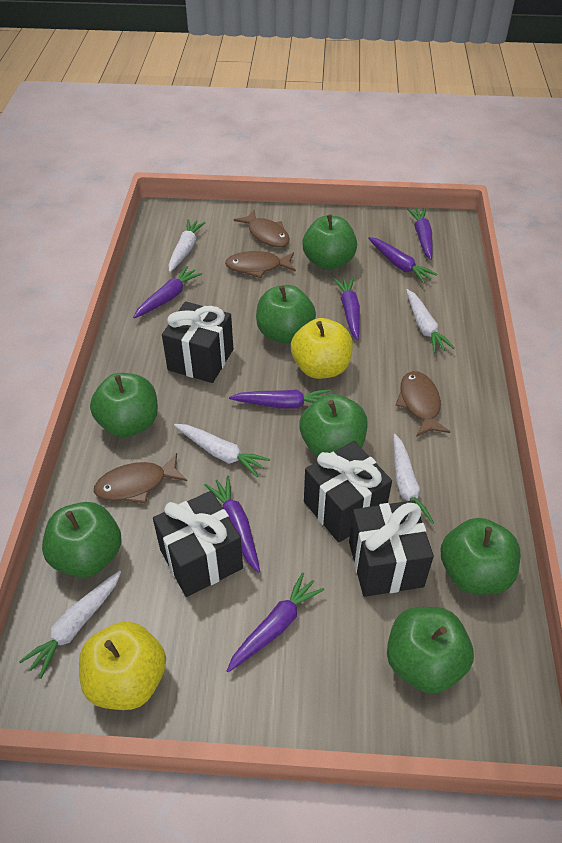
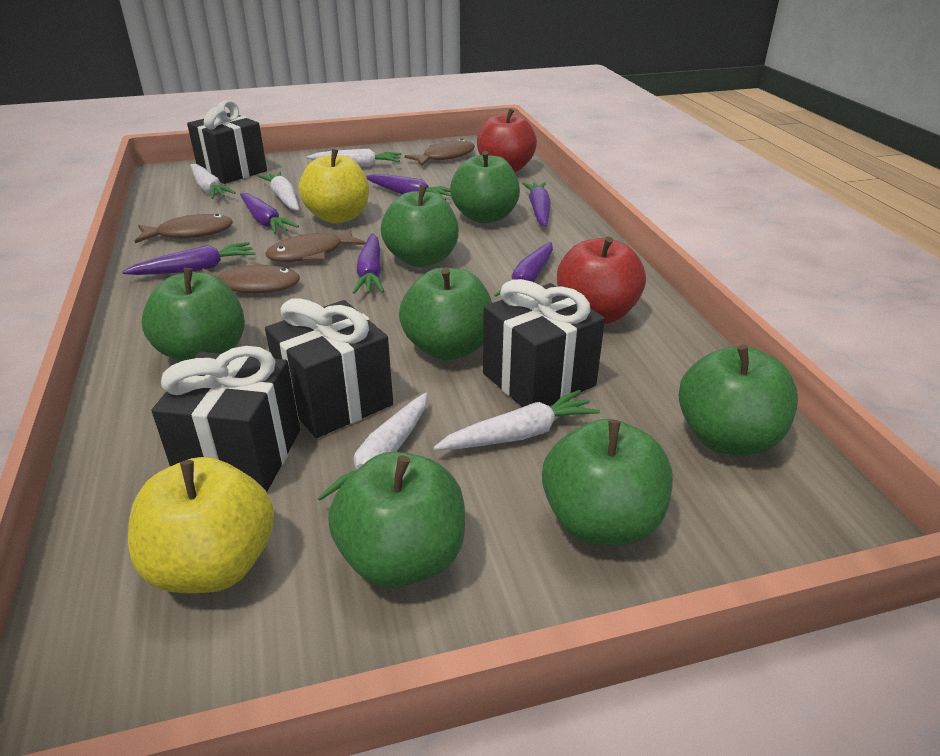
purple carrot: 7 -> 6
red apple: 0 -> 2

